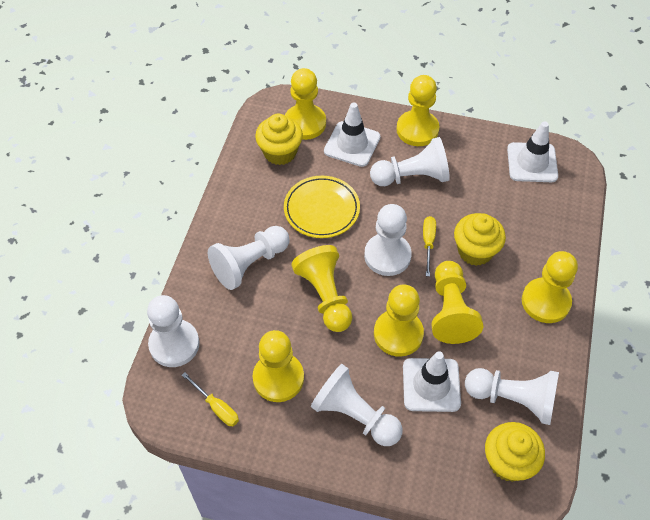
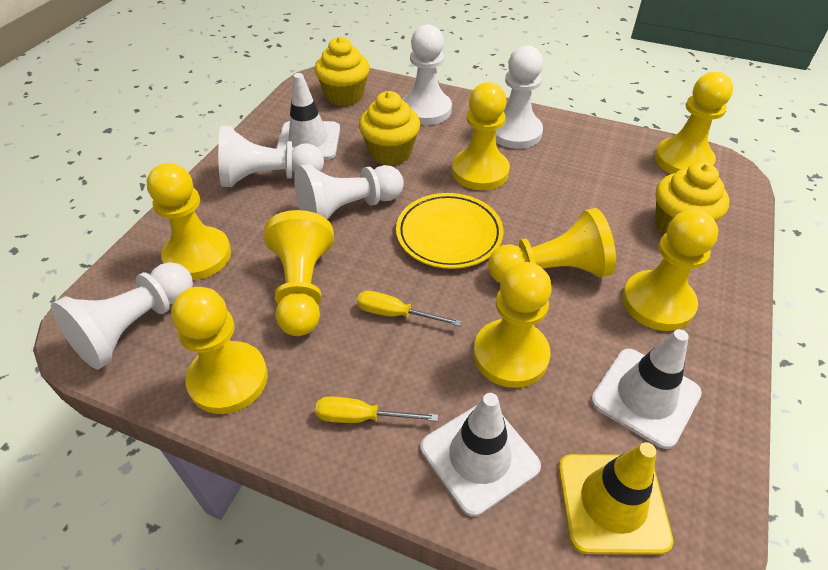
white pawn: 6 -> 5
yellow pawn: 7 -> 8
yellow traffic cone: 0 -> 1

